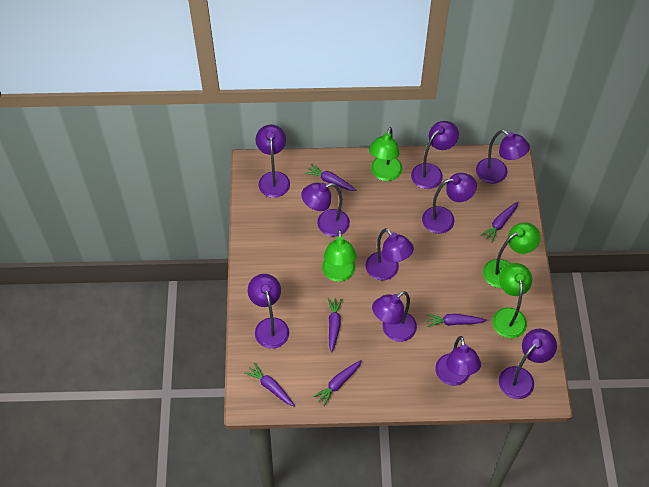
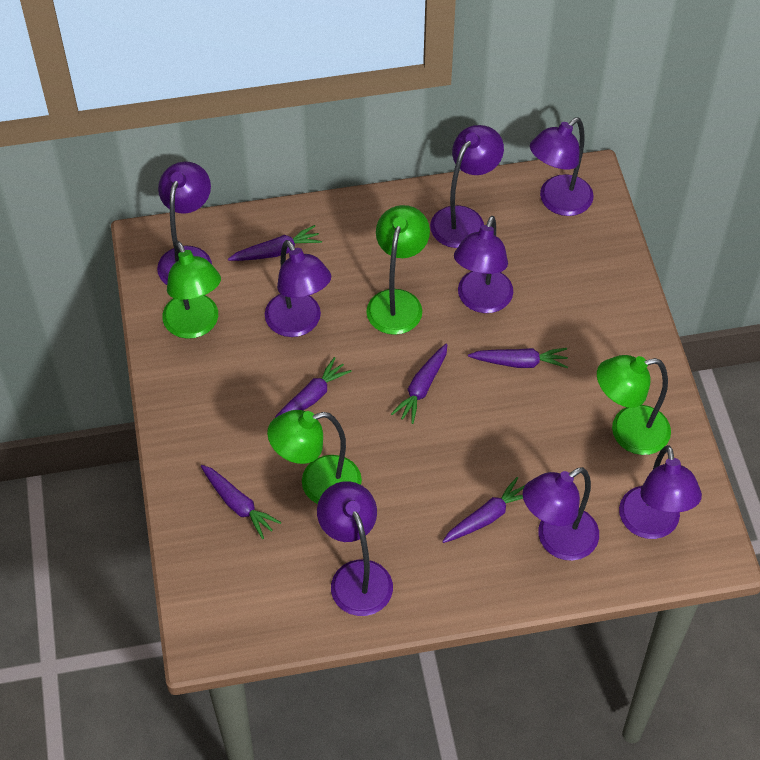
purple lamp: 10 -> 8

